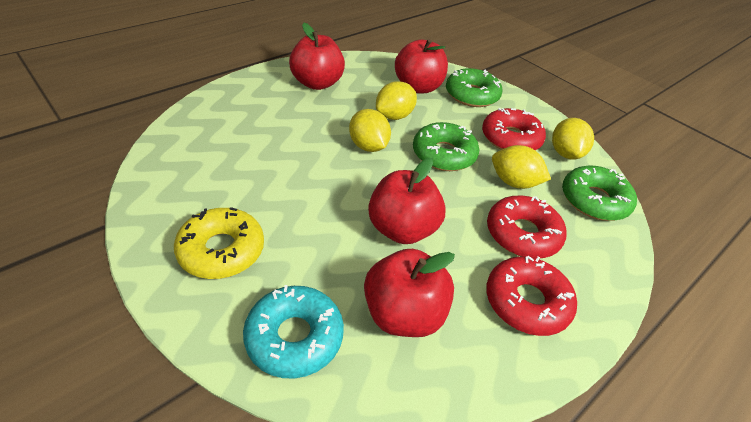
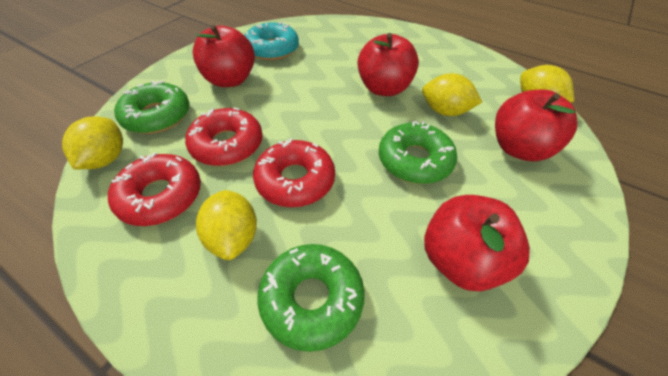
yellow donut: 1 -> 0

